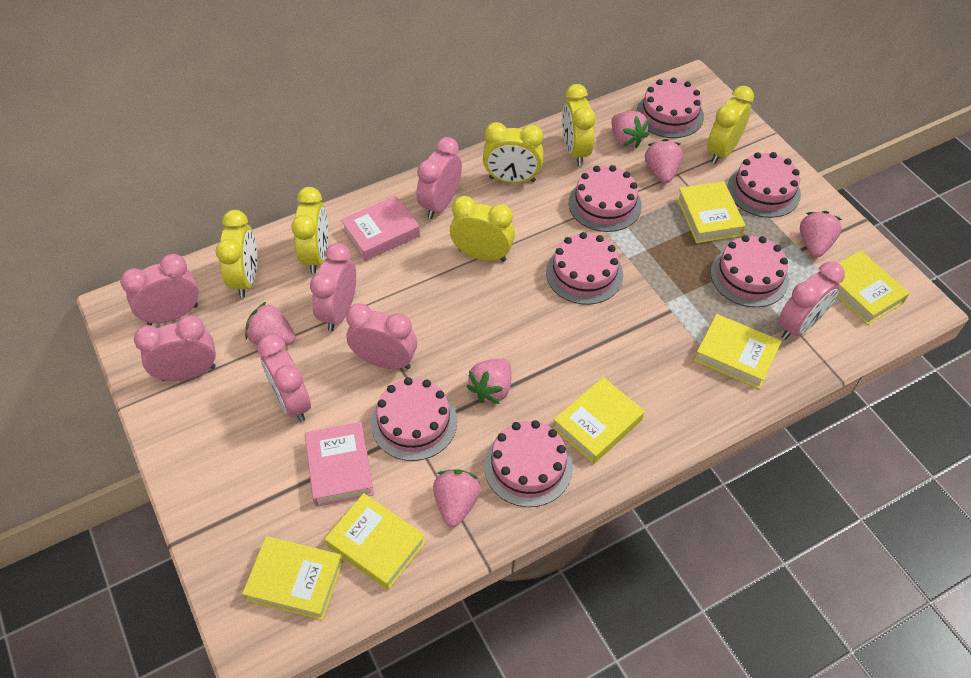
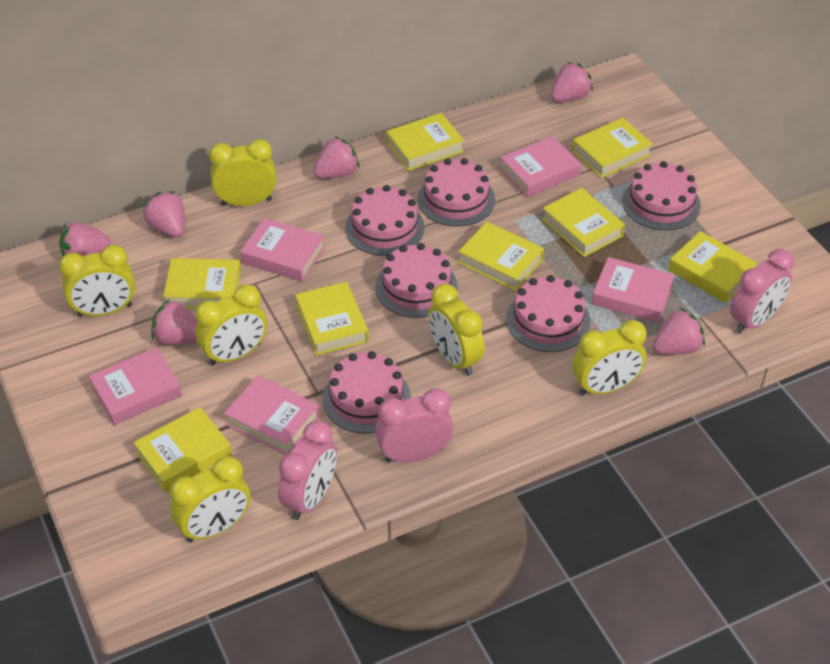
pink book: 2 -> 5
pink cake: 7 -> 6
pink clock: 7 -> 3
yellow book: 6 -> 8

